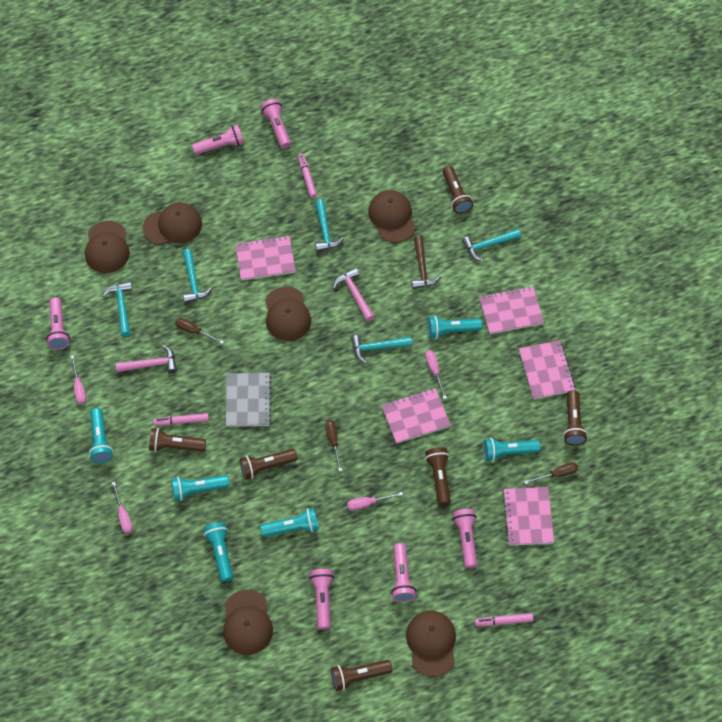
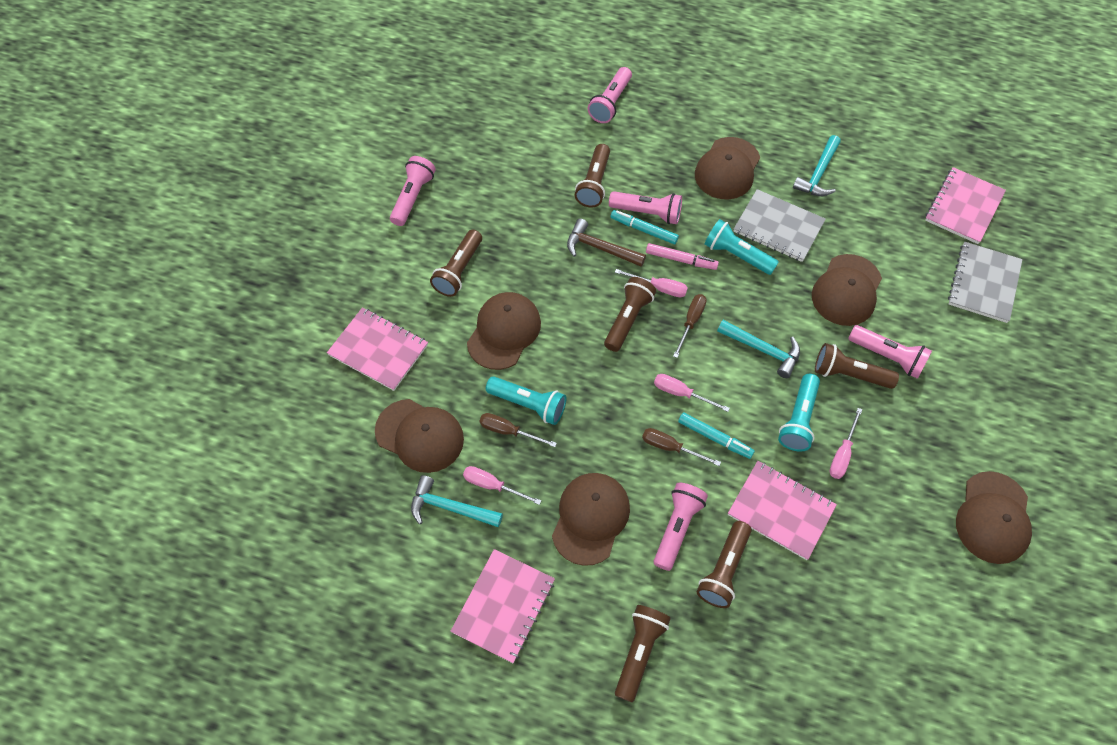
grey notebook: 1 -> 2
pink flashlight: 6 -> 5
pink hammer: 2 -> 0
pink marker: 3 -> 1
pink notebook: 5 -> 4
turquoise flashlight: 6 -> 3
turquoise hammer: 5 -> 3
turquoise marker: 0 -> 2

